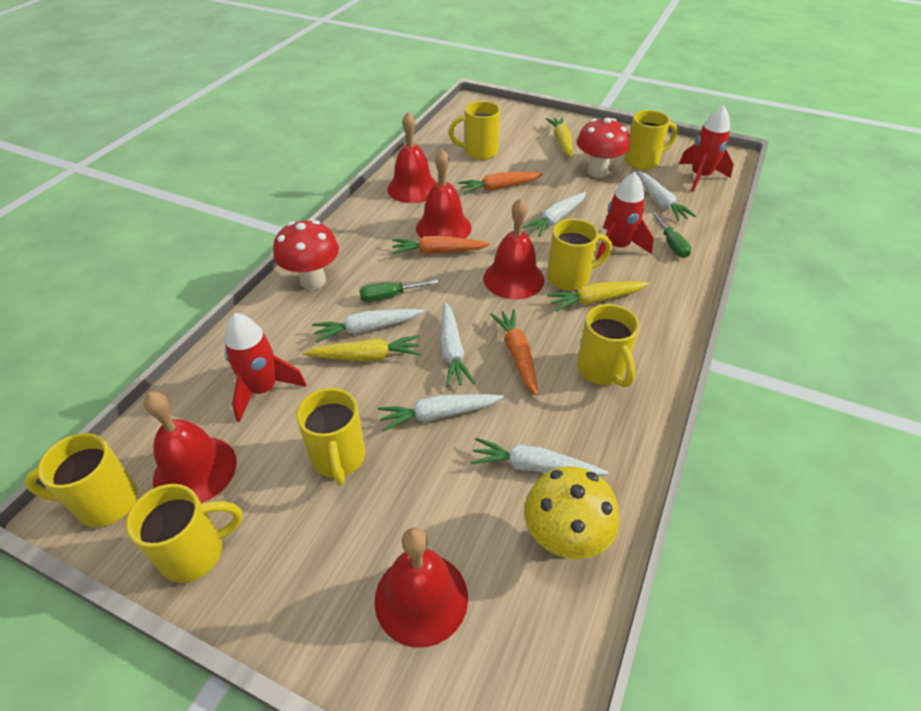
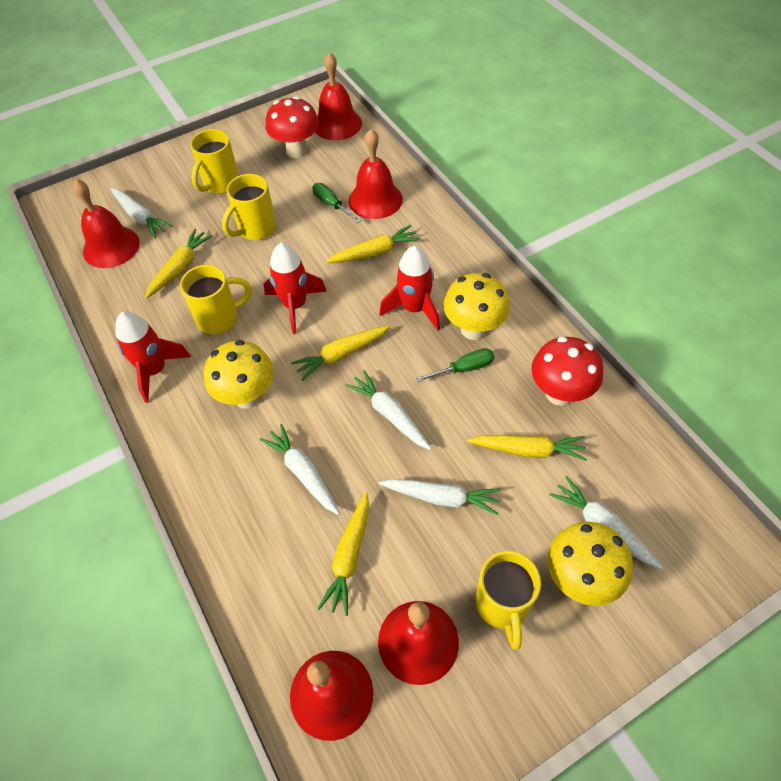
orange carrot: 3 -> 0
white carrot: 6 -> 5
yellow carrot: 3 -> 5
yellow mug: 7 -> 4
yellow mushroom: 1 -> 3

